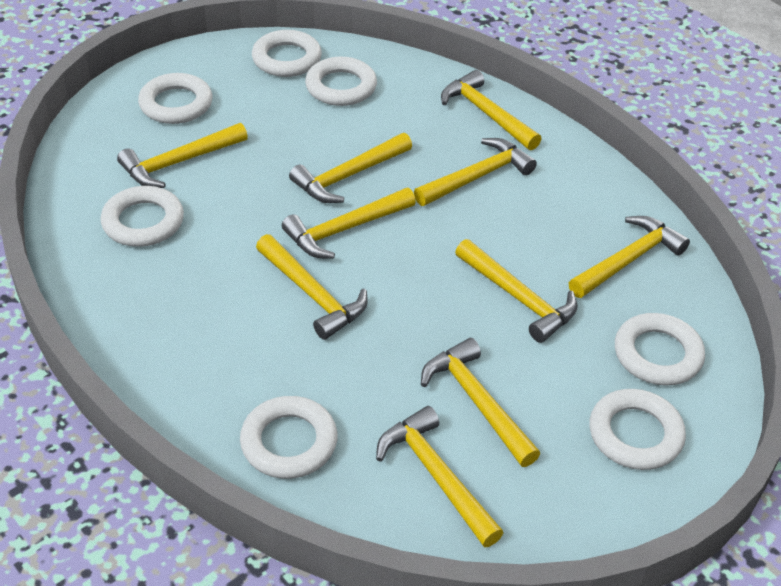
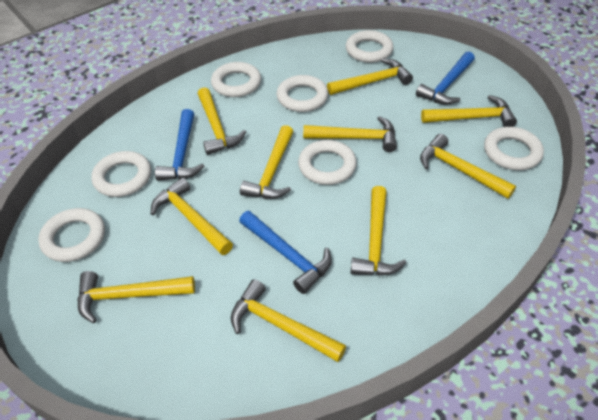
blue hammer: 0 -> 3

